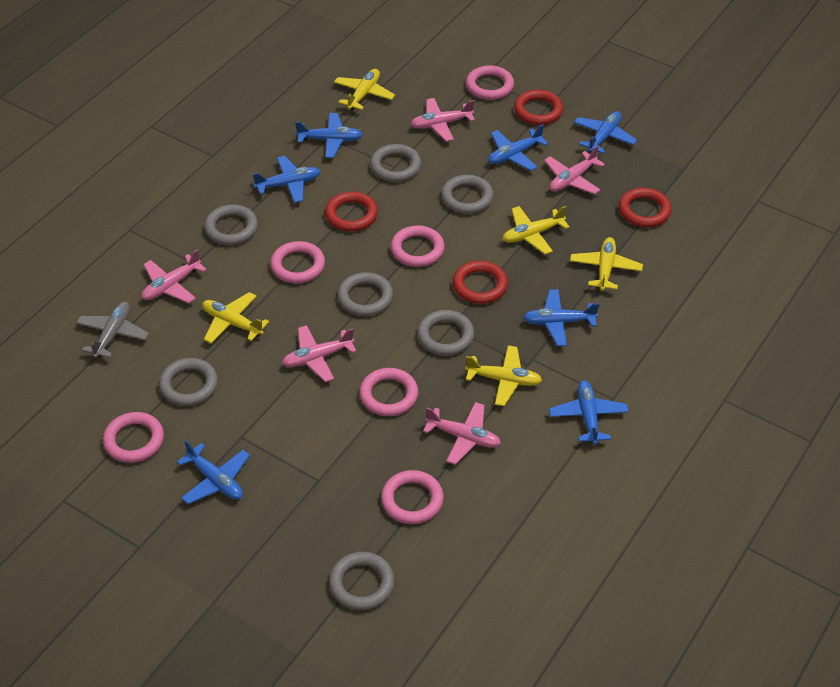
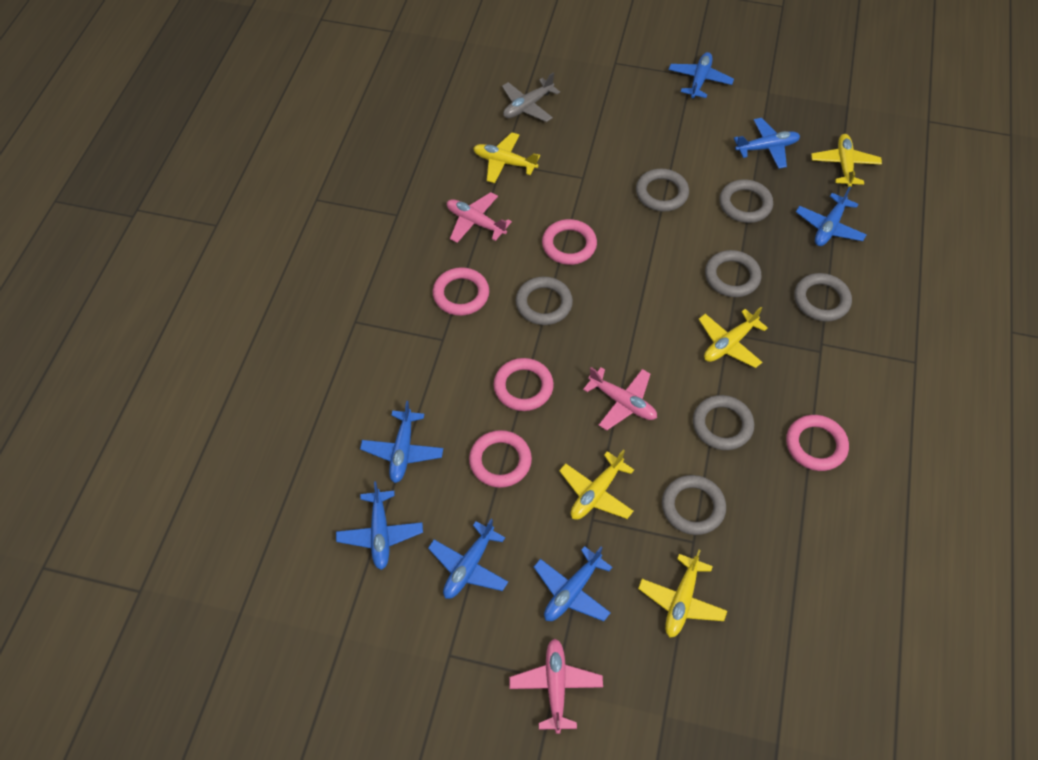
pink plane: 5 -> 3
pink ring: 6 -> 5
red ring: 4 -> 0

